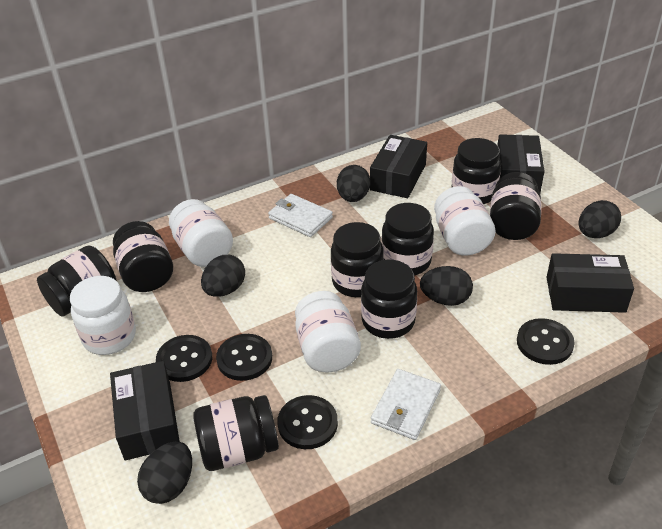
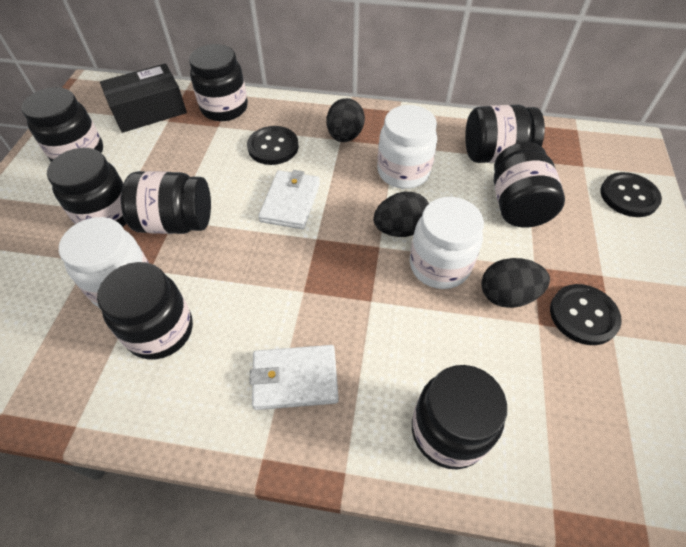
black box: 4 -> 1
black button: 4 -> 3
black egg: 5 -> 3
white jar: 4 -> 3

